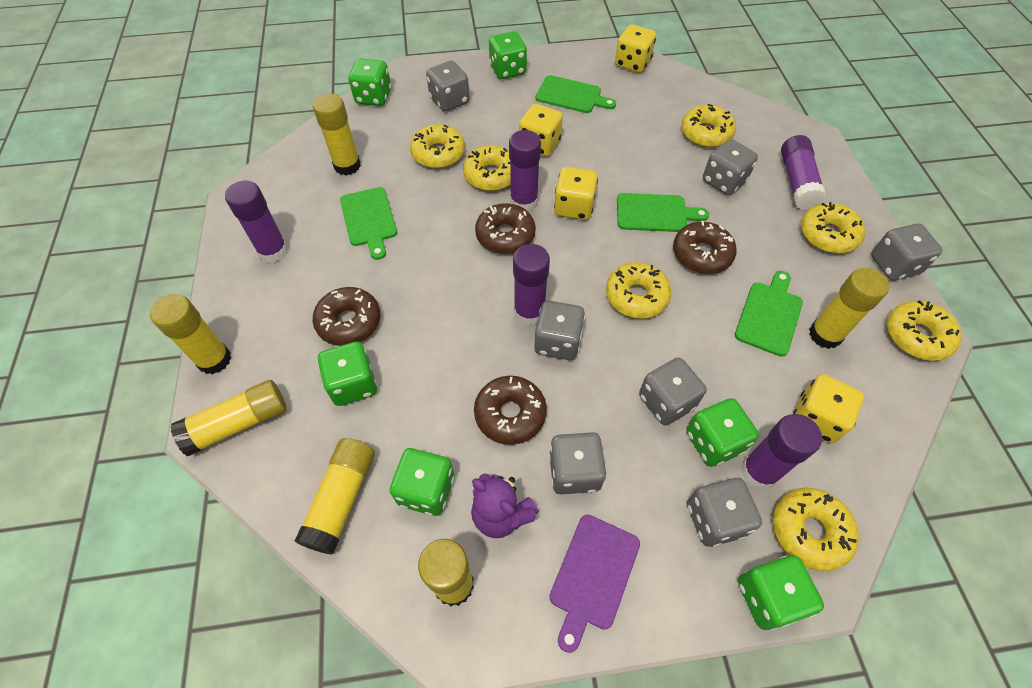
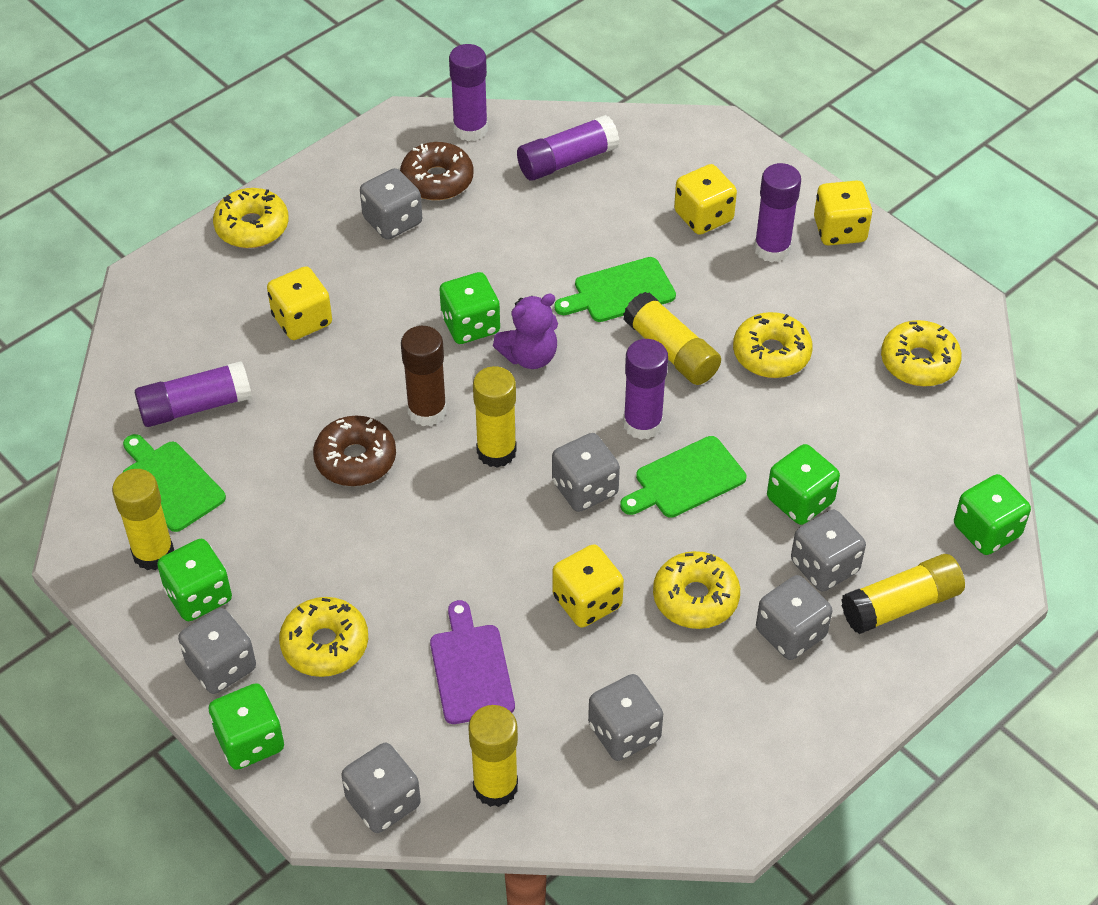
brown donut: 4 -> 2
brown glue stick: 0 -> 1
green cutting board: 4 -> 3
green dice: 6 -> 5
yellow donut: 7 -> 5
yellow glue stick: 6 -> 5

